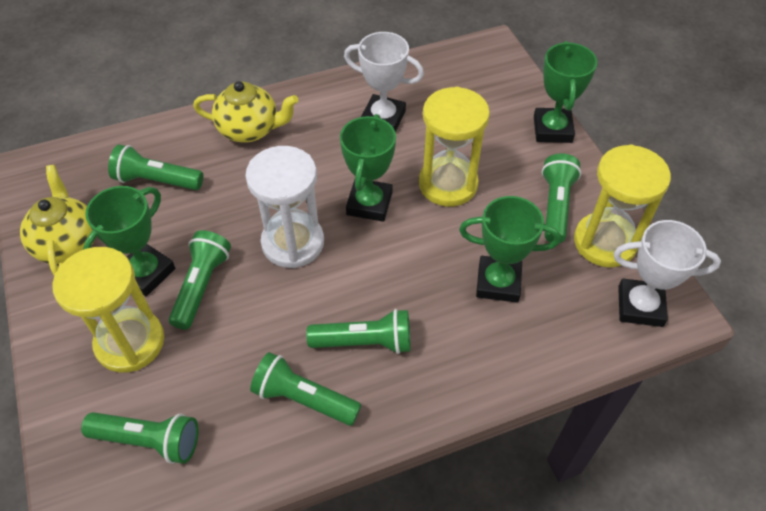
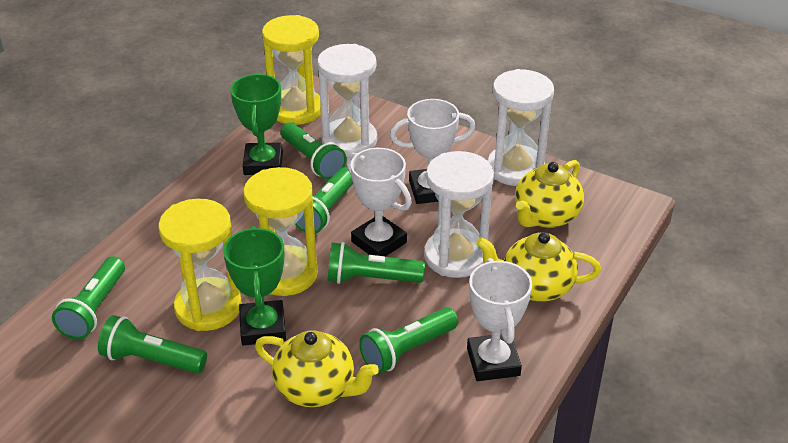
green trophy: 4 -> 2
white hourglass: 1 -> 3
white trophy: 2 -> 3
yellow teapot: 2 -> 3

